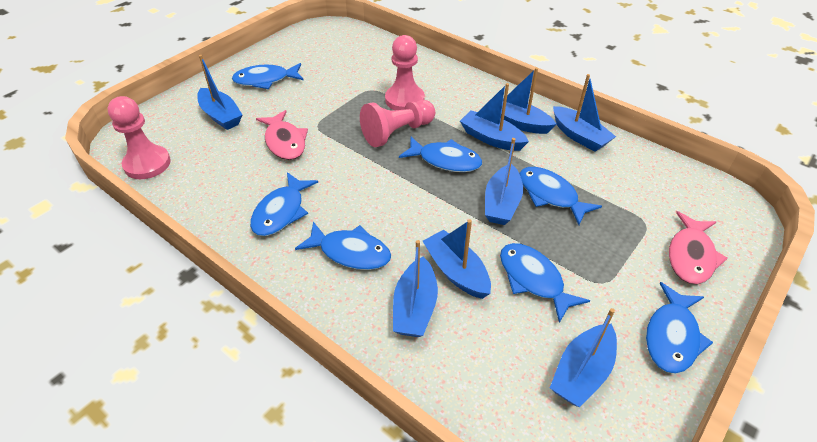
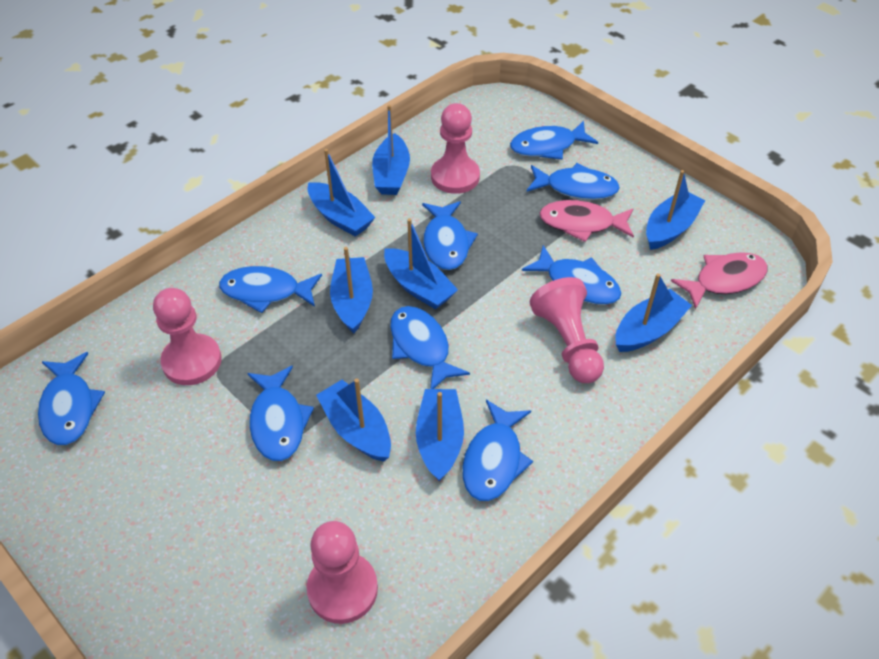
blue fish: 7 -> 9
pink pawn: 3 -> 4

